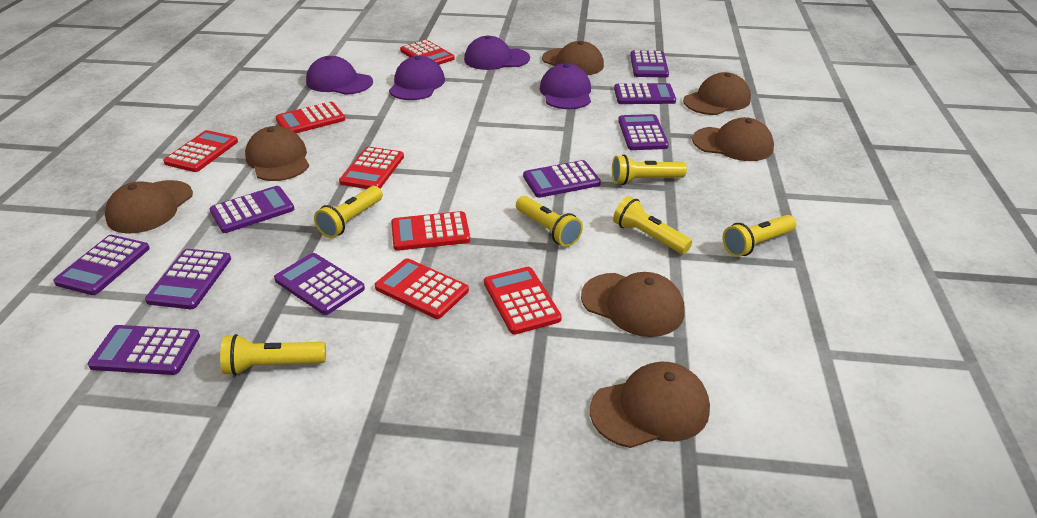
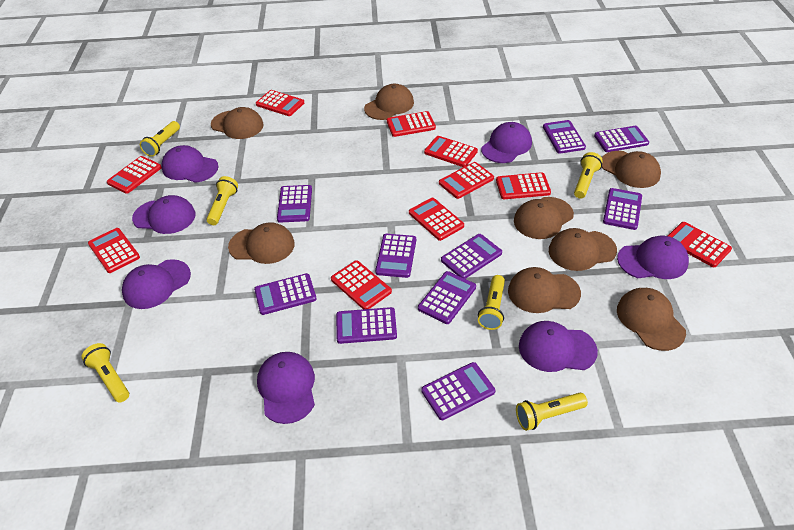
brown cap: 7 -> 8
purple calculator: 9 -> 10
purple cap: 4 -> 7
red calculator: 7 -> 10

